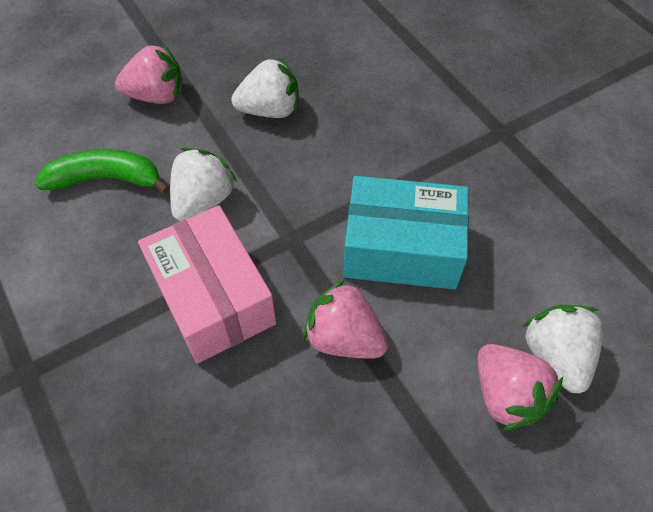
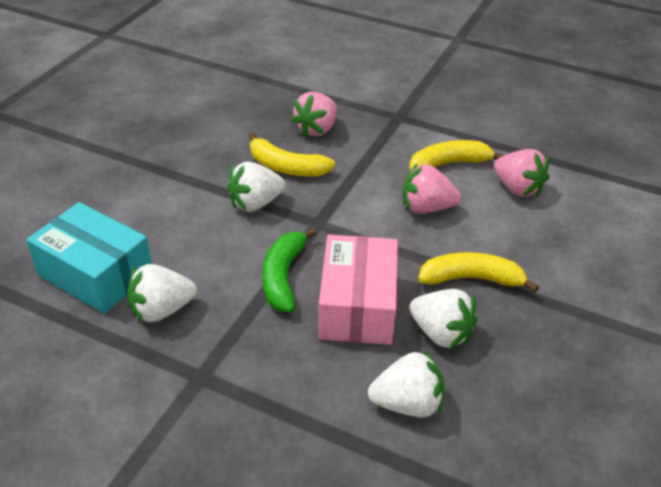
white strawberry: 3 -> 4
yellow banana: 0 -> 3

